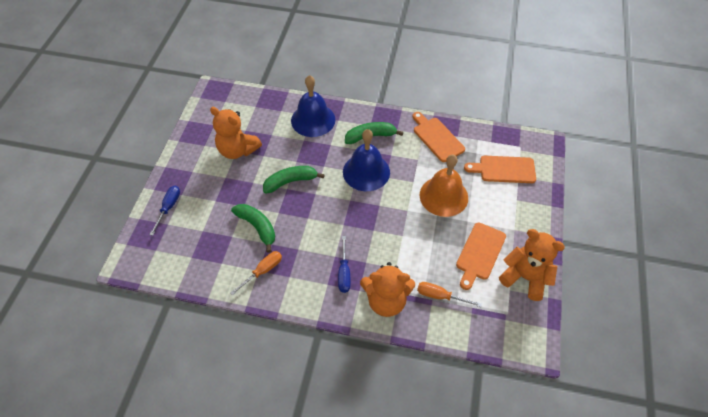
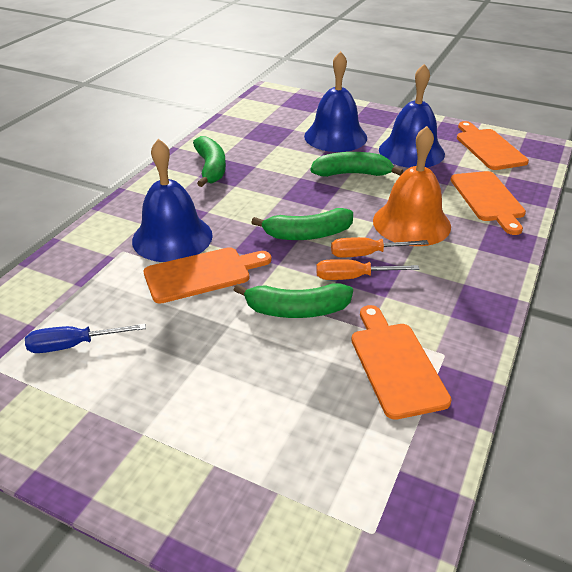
blue bell: 2 -> 3
blue screwdriver: 2 -> 1
green banana: 3 -> 4
orange cutting board: 3 -> 4
orange teddy bear: 3 -> 0

